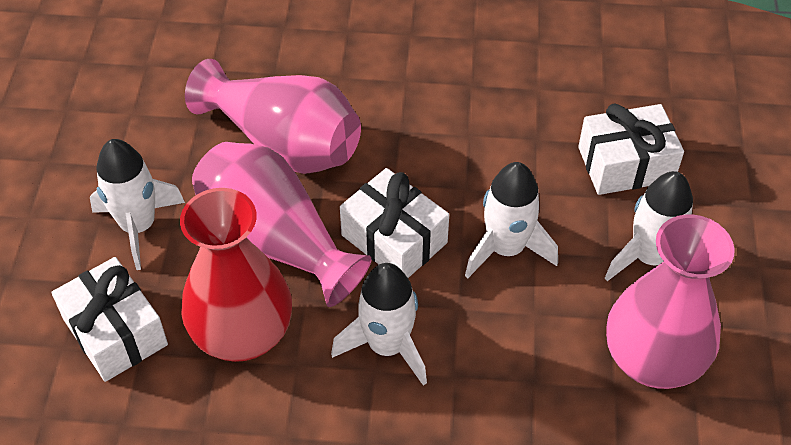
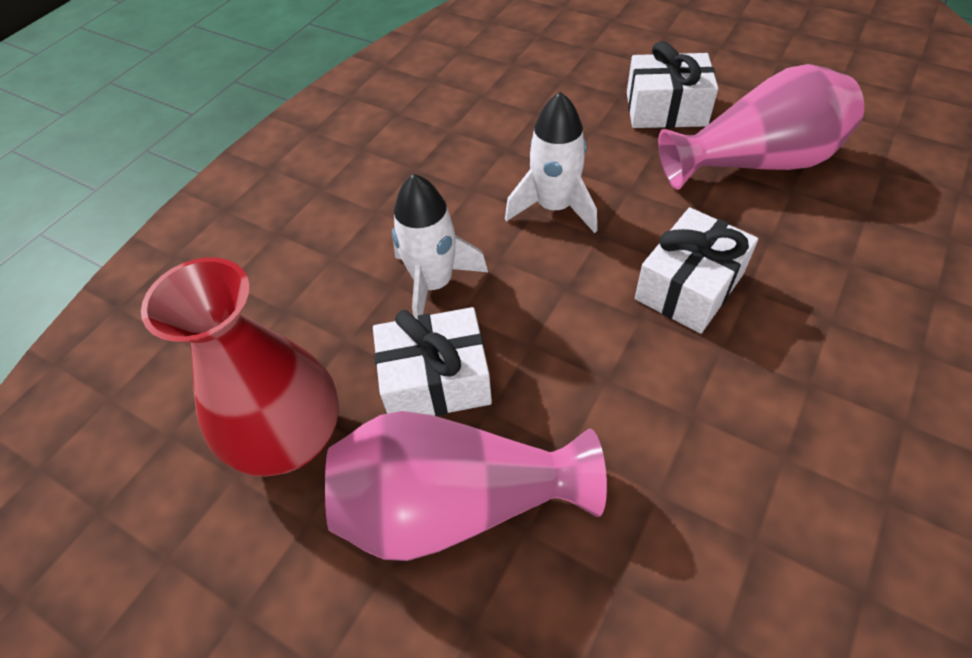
pink vase: 3 -> 2
white rocket: 4 -> 2

